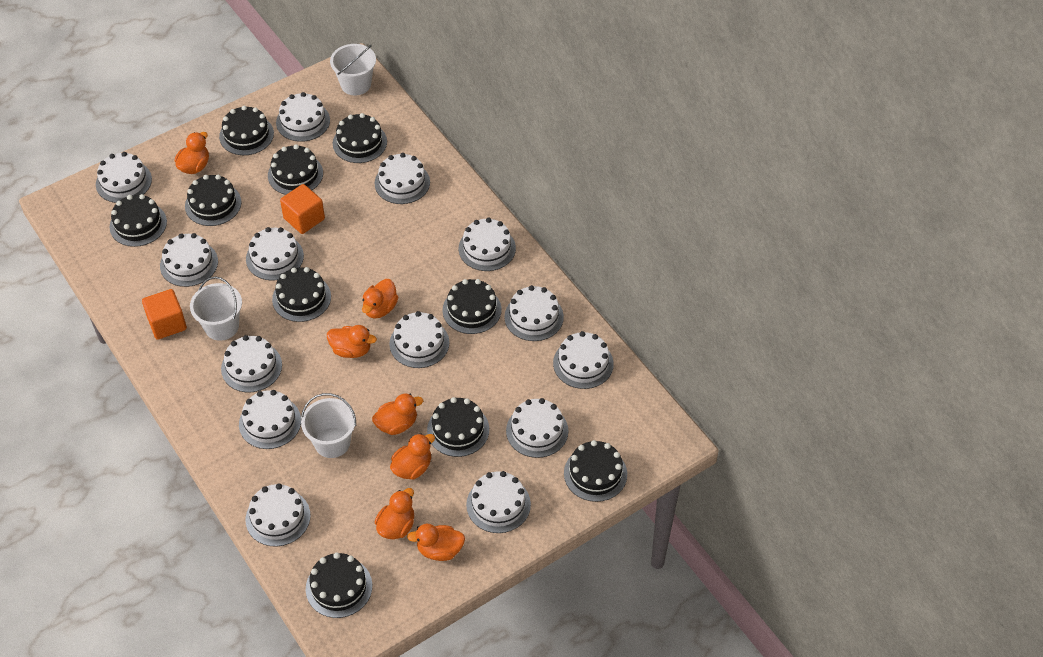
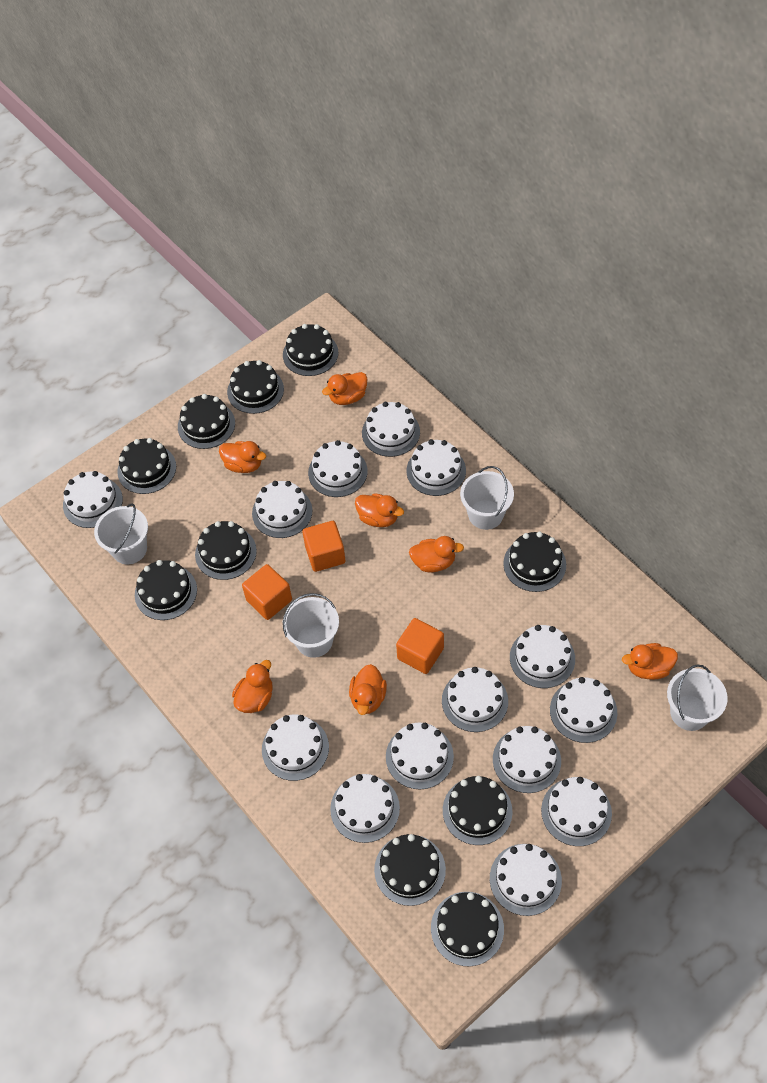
orange cube: 2 -> 3
white bucket: 3 -> 4

